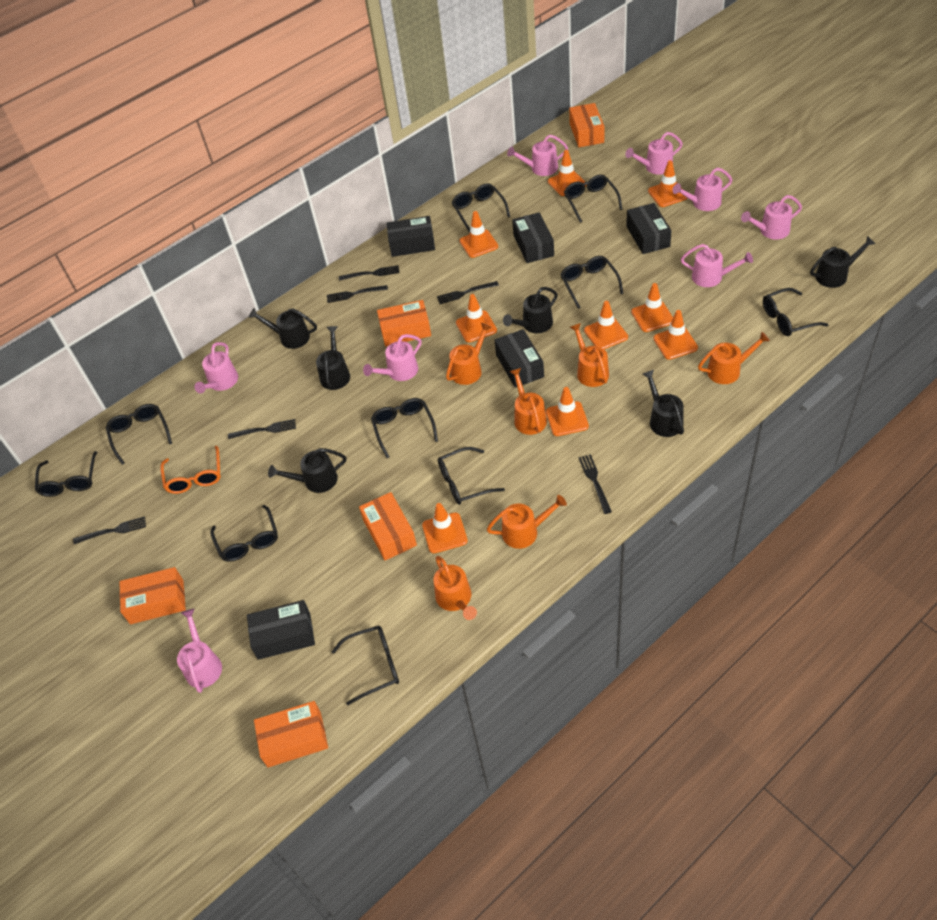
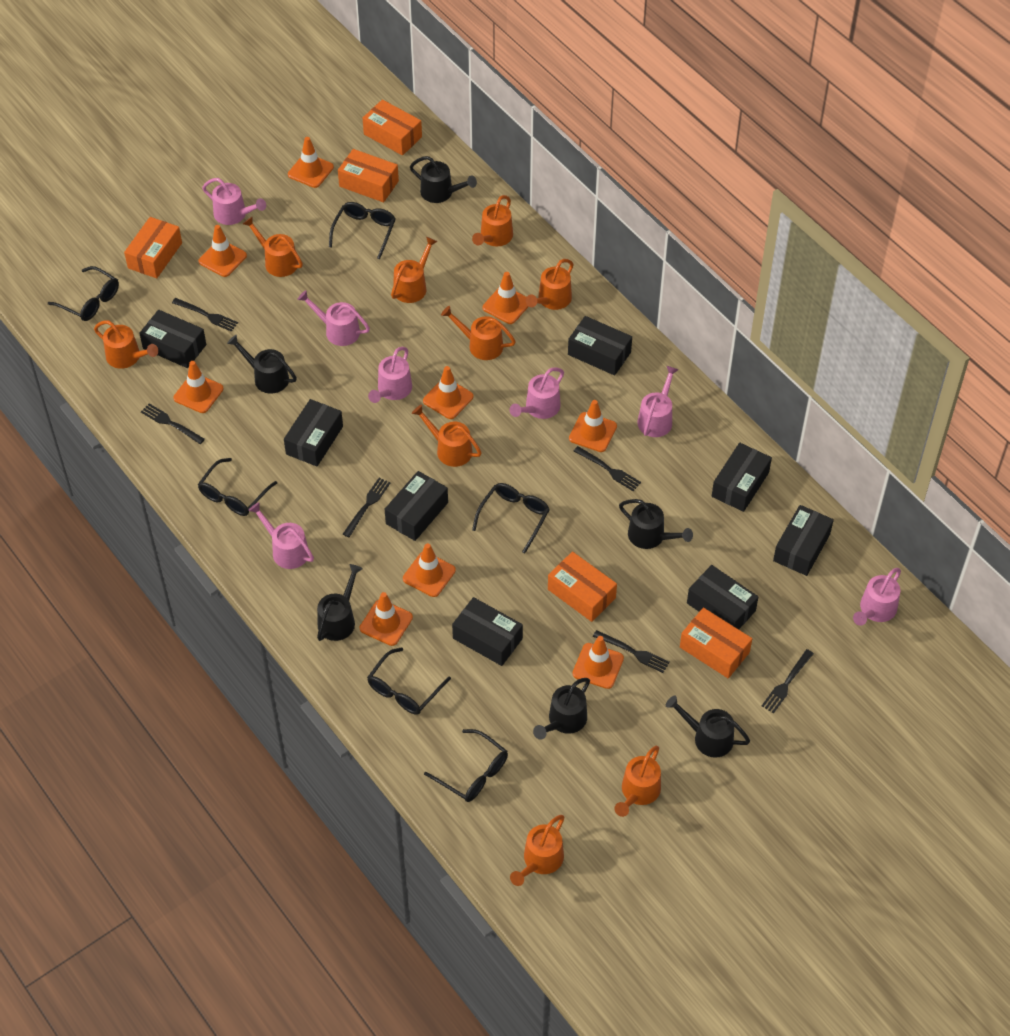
black box: 5 -> 8
black glasses: 10 -> 6
orange glasses: 1 -> 0
orange watering can: 6 -> 9
pink watering can: 8 -> 7

